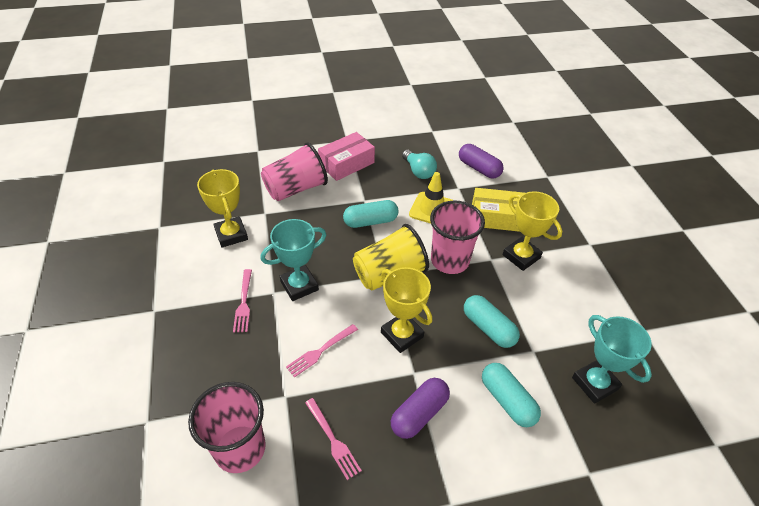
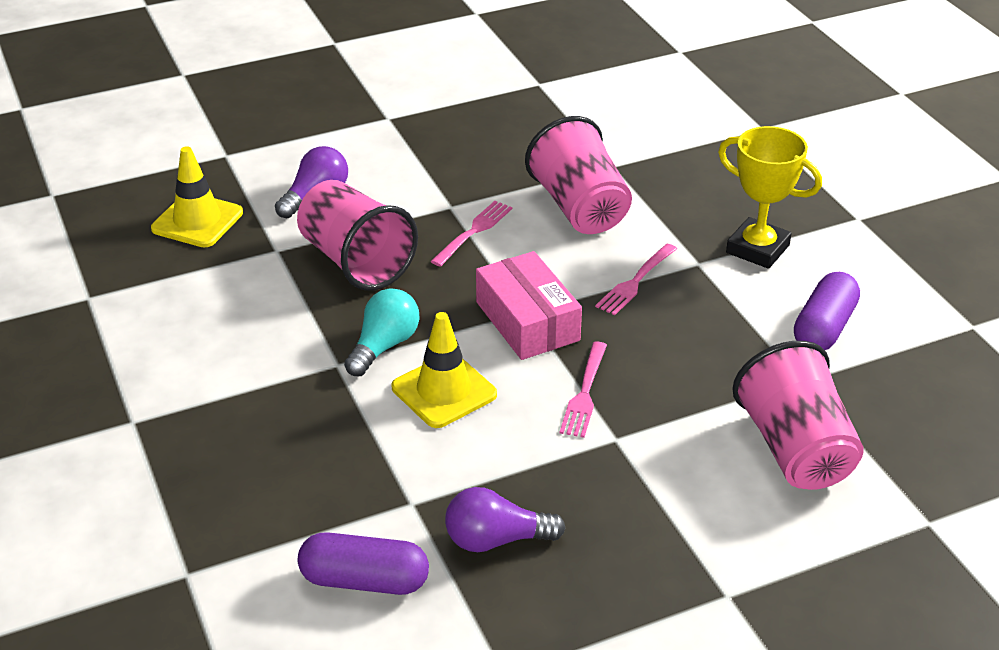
purple light bulb: 0 -> 2
turquoise capsule: 3 -> 0
turquoise trophy: 2 -> 0
yellow box: 1 -> 0
yellow cup: 1 -> 0
yellow traffic cone: 1 -> 2
yellow trophy: 3 -> 1

